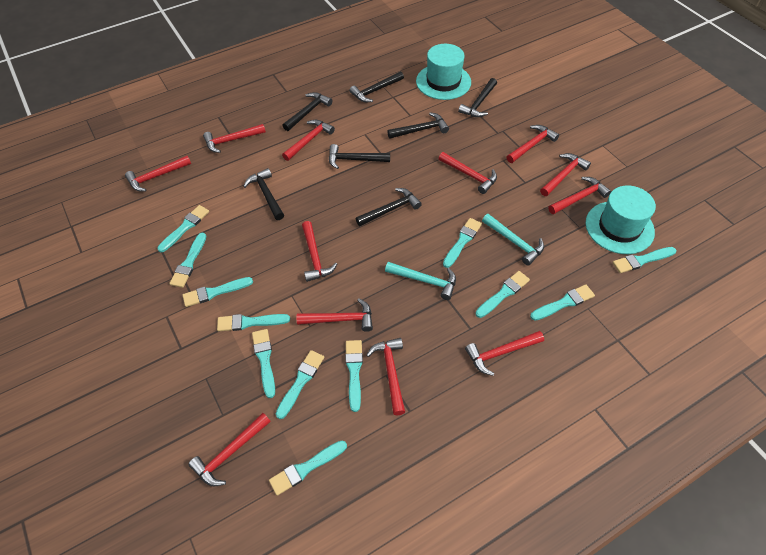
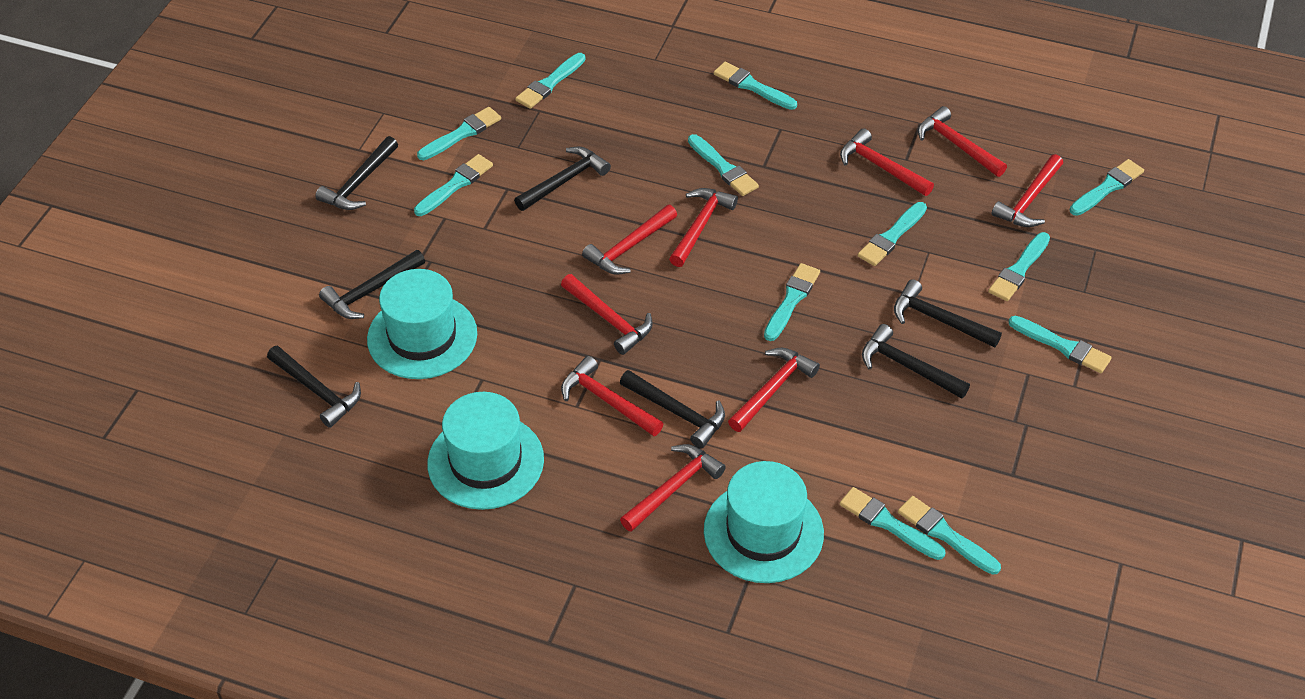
red hammer: 12 -> 9
turquoise hammer: 2 -> 0
turquoise hat: 2 -> 3

